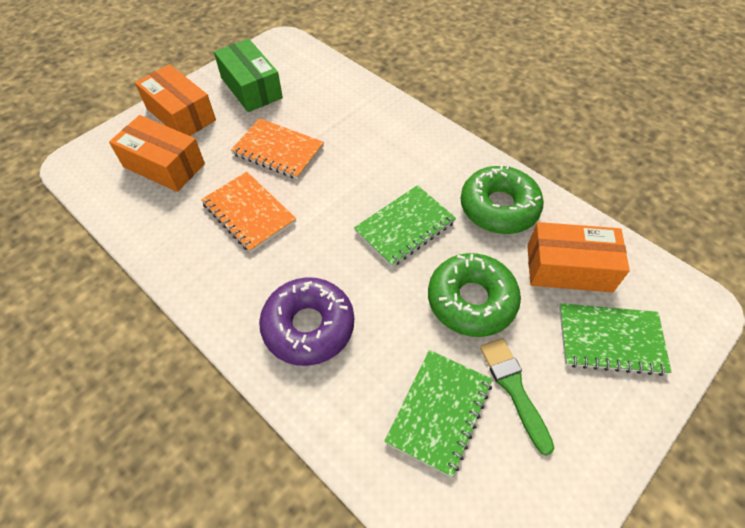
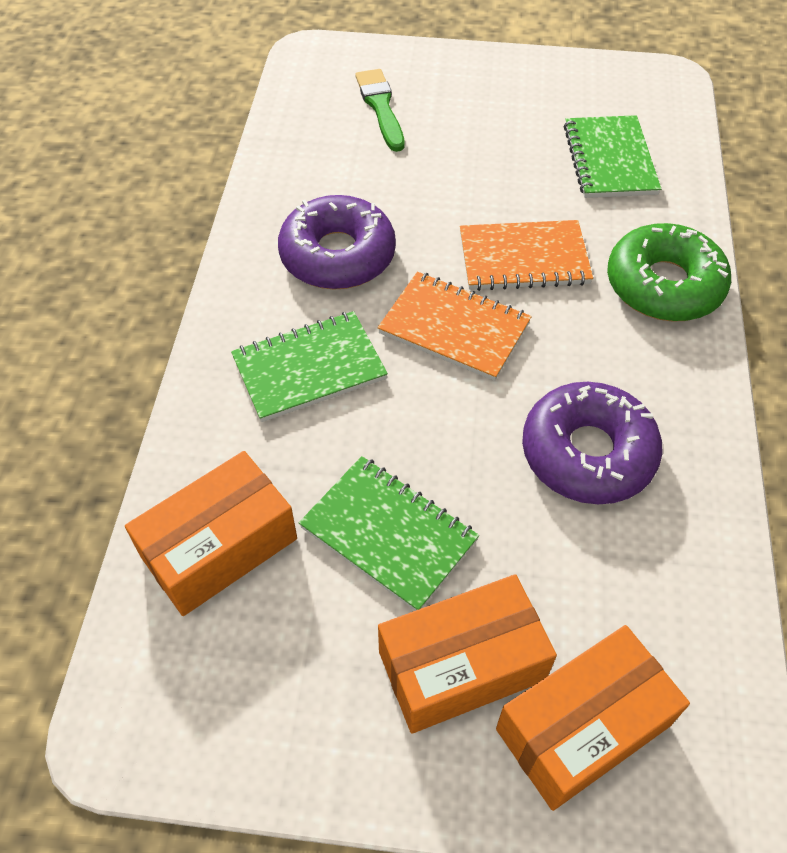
green box: 1 -> 0
green donut: 2 -> 1
purple donut: 1 -> 2

